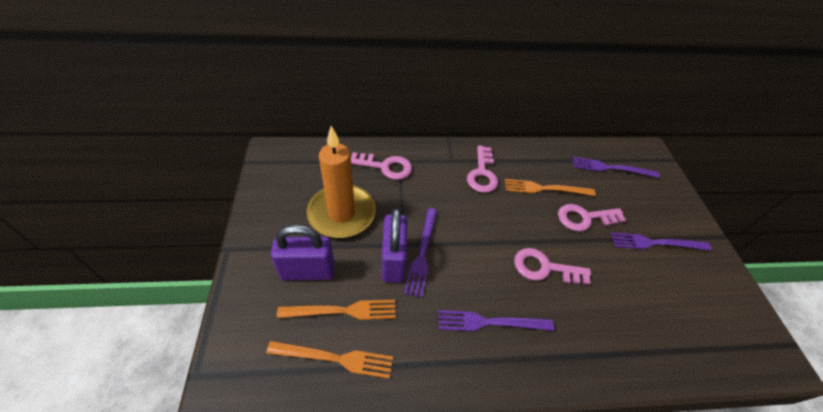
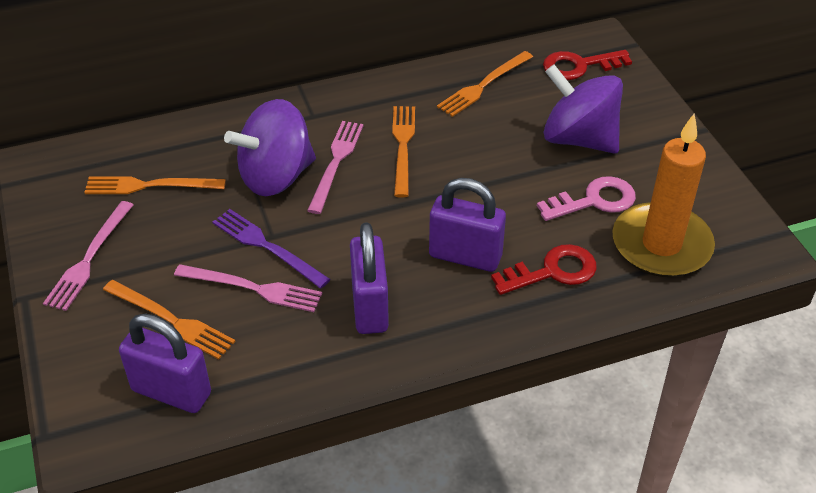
orange fork: 3 -> 4
pink fork: 0 -> 3
pink key: 4 -> 1
purple fork: 4 -> 1
purple padlock: 2 -> 3
purple spinning top: 0 -> 2
red key: 0 -> 2

